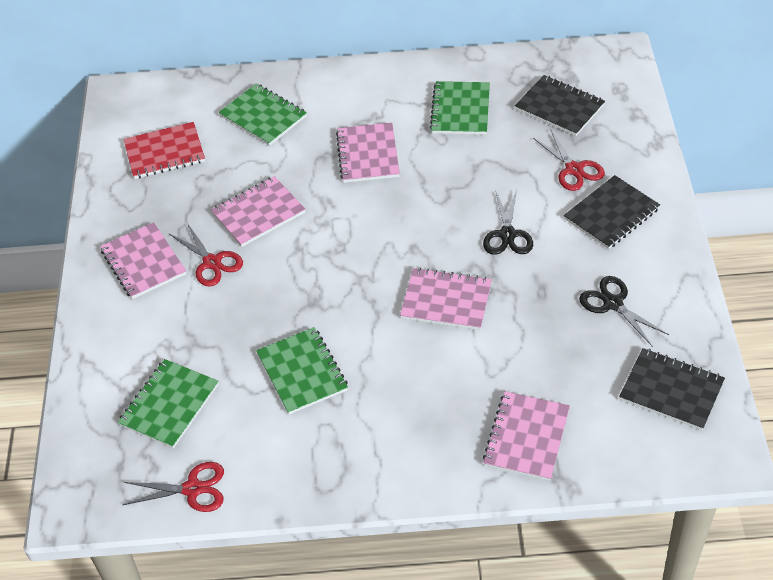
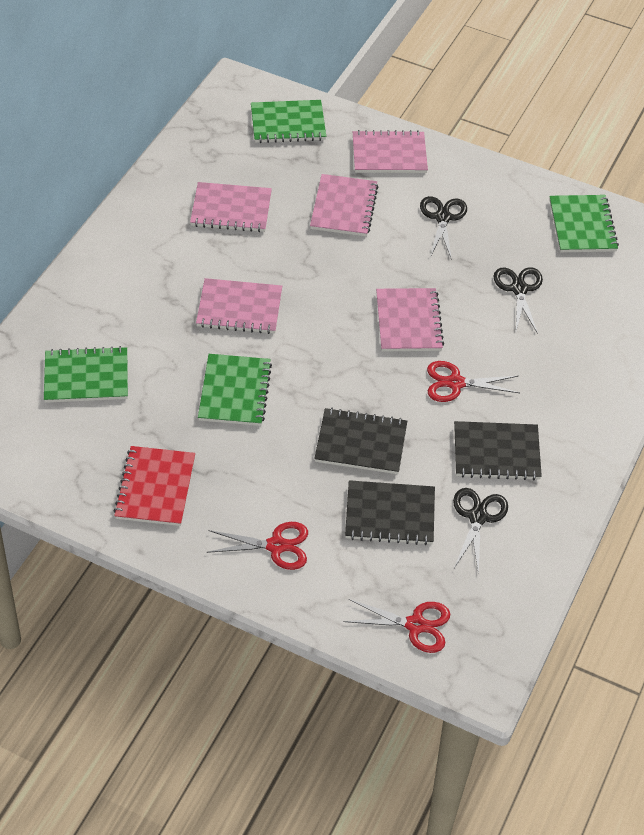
black scissors: 2 -> 3

